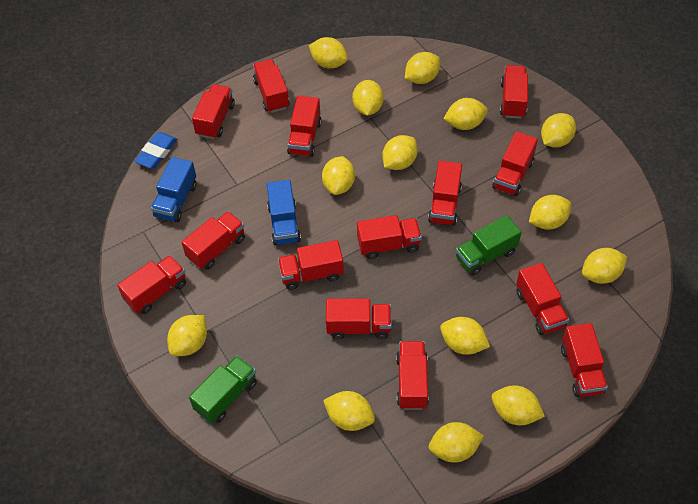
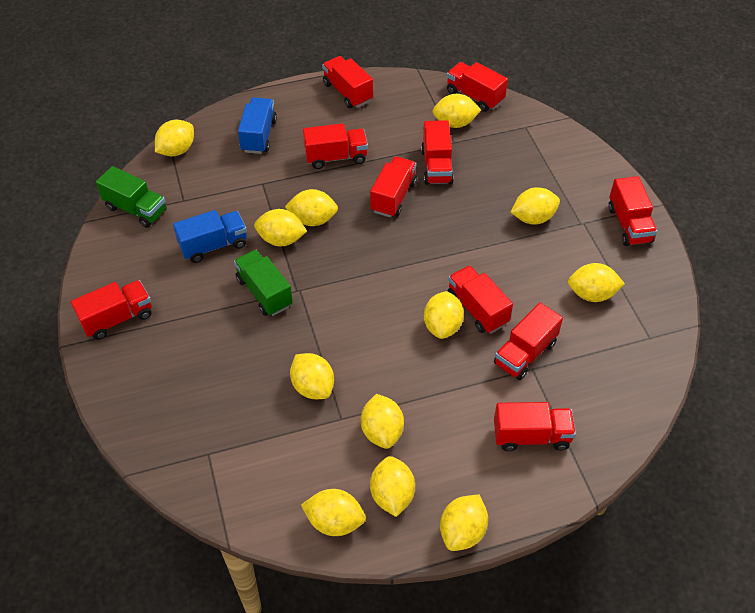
blue eraser: 1 -> 0
red truck: 14 -> 10
yellow lemon: 14 -> 12

